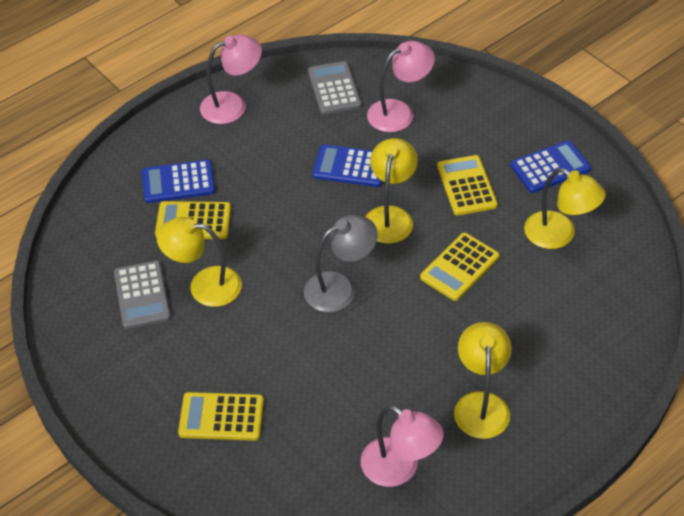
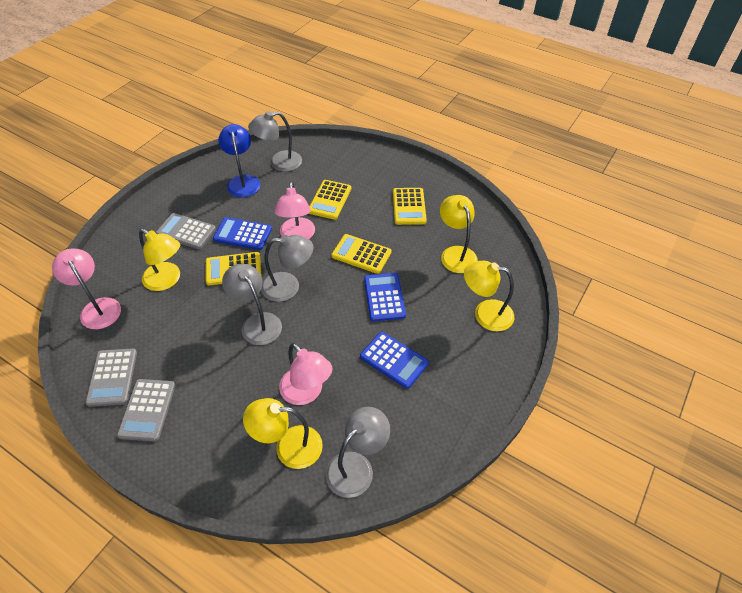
blue lamp: 0 -> 1
grey calculator: 2 -> 3
grey lamp: 1 -> 4

